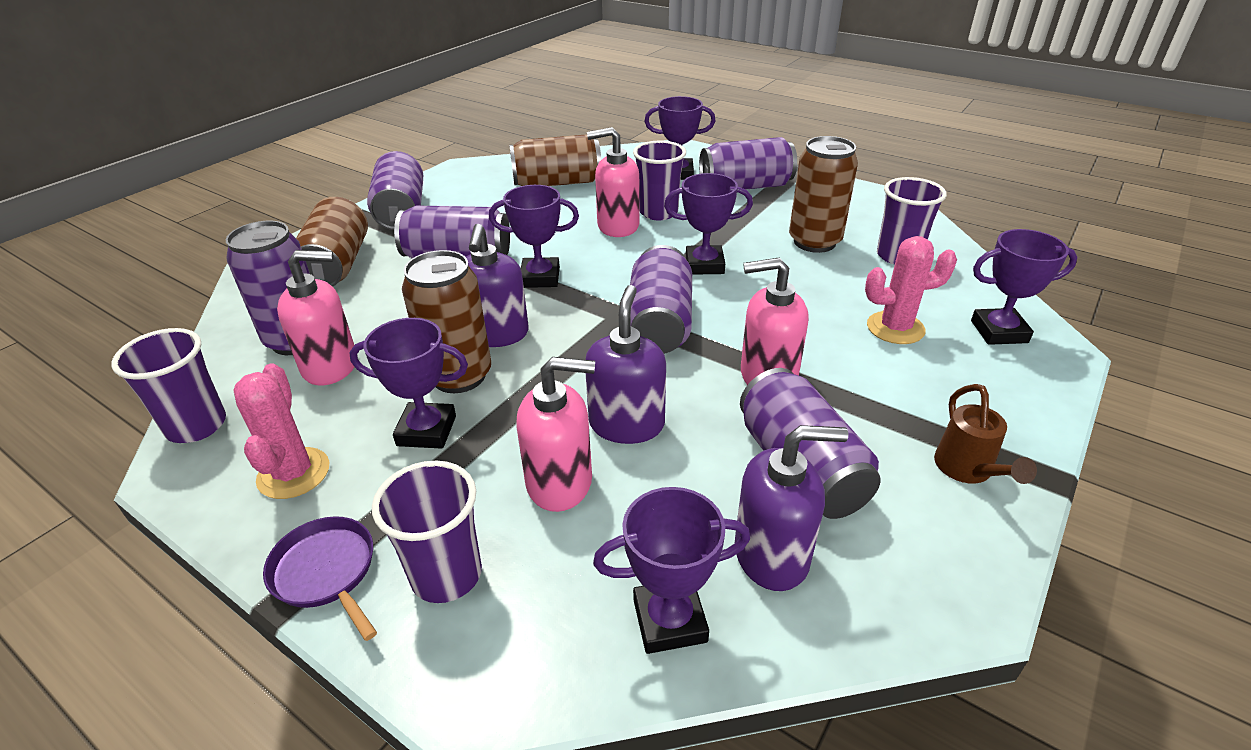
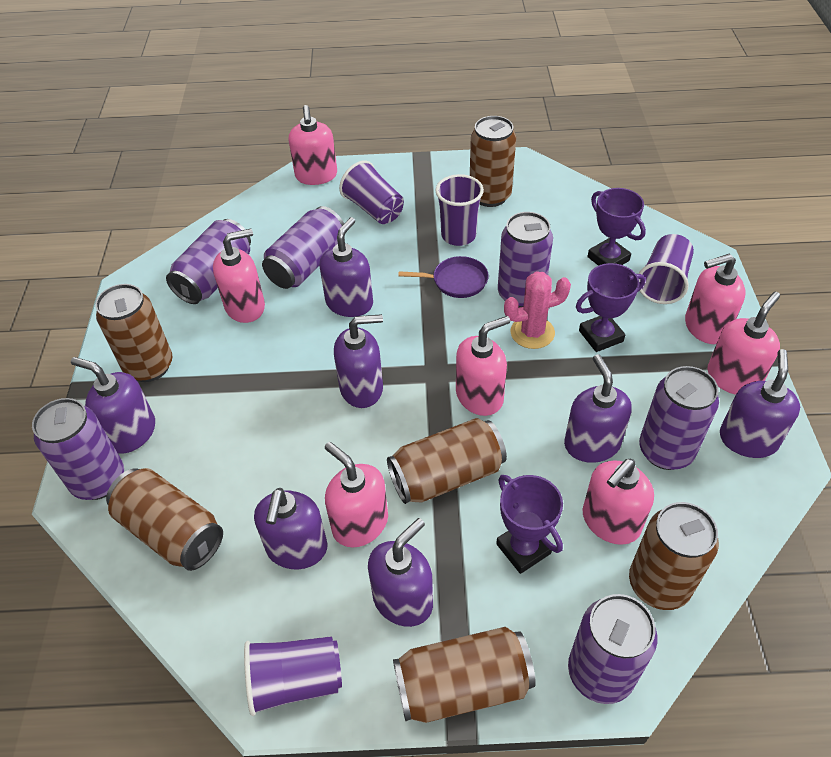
brown can: 4 -> 6
brown watering can: 1 -> 0
pink cactus: 2 -> 1
pink soap dispenser: 4 -> 7
purple soap dispenser: 3 -> 7
purple trophy: 6 -> 3

